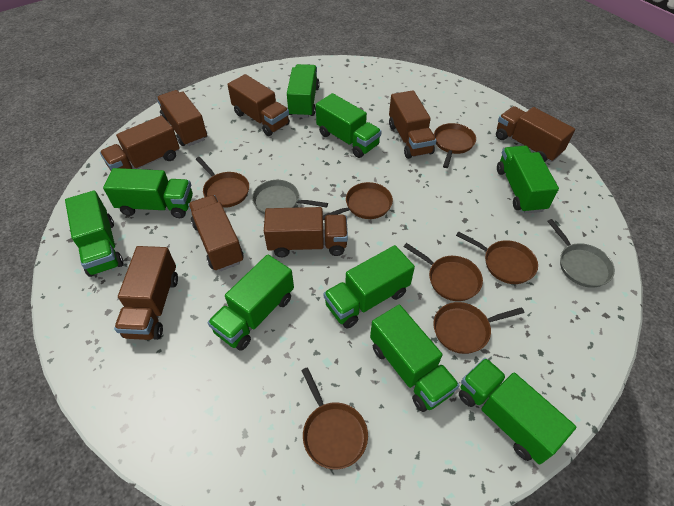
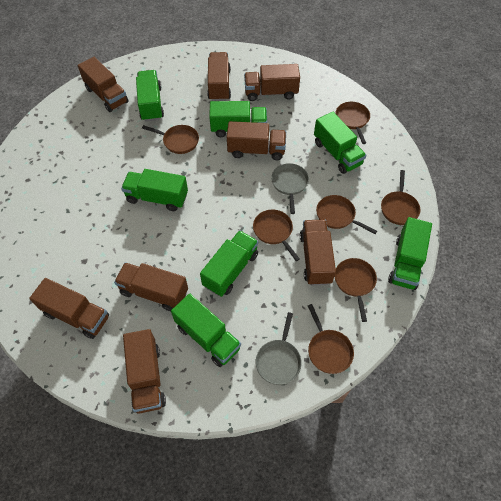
green truck: 9 -> 7

